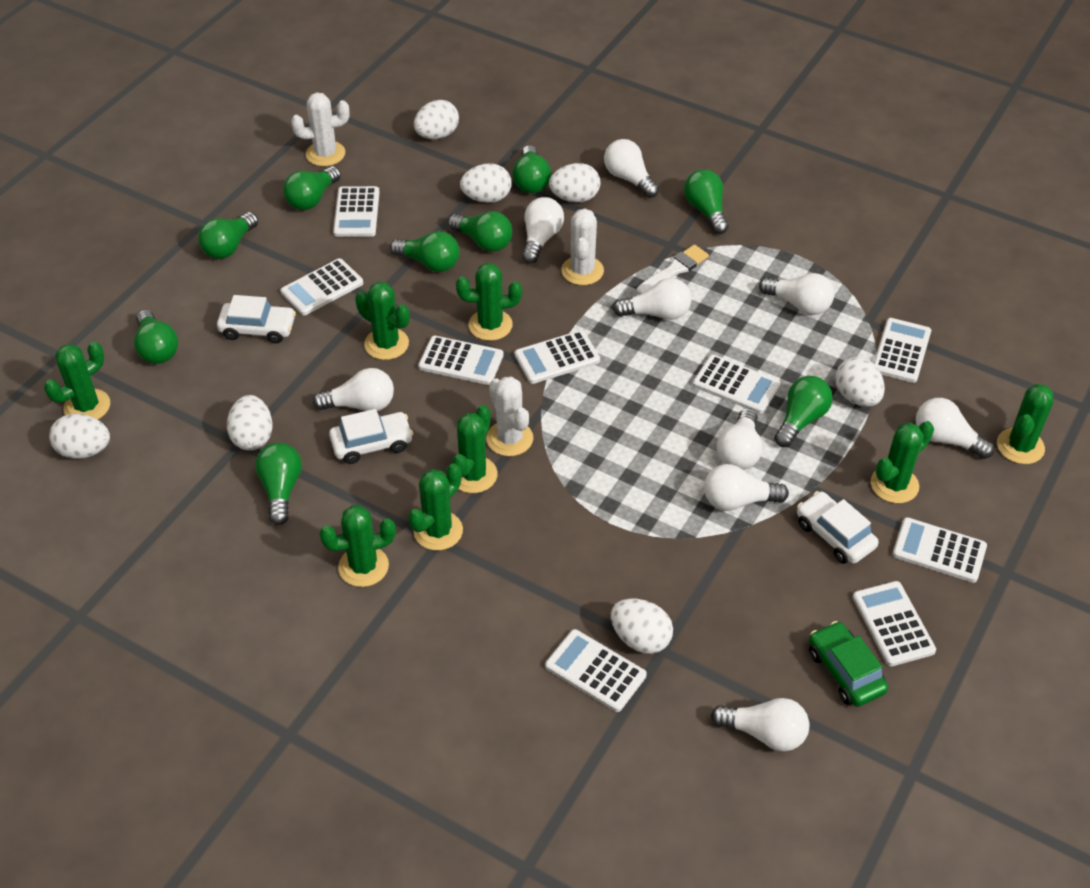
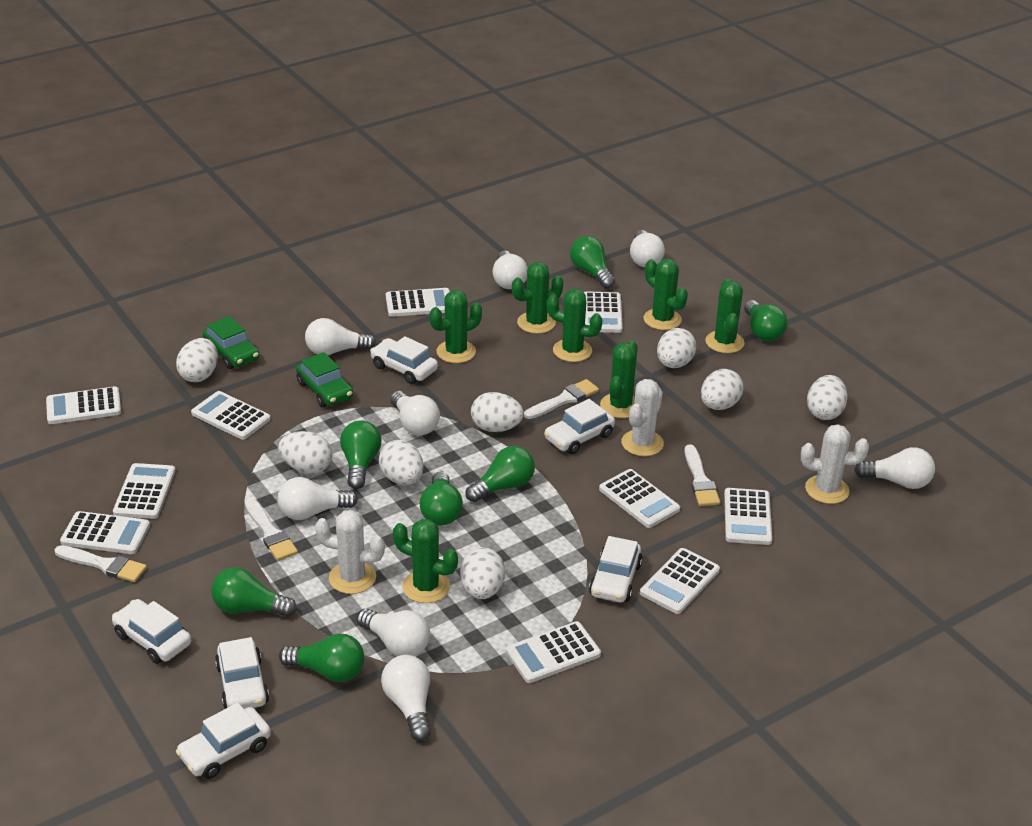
green cactus: 8 -> 7
green car: 1 -> 2
green light bulb: 9 -> 7
white brush: 1 -> 4
white calculator: 9 -> 10
white car: 3 -> 6
white egg: 7 -> 8
white light bulb: 9 -> 8

